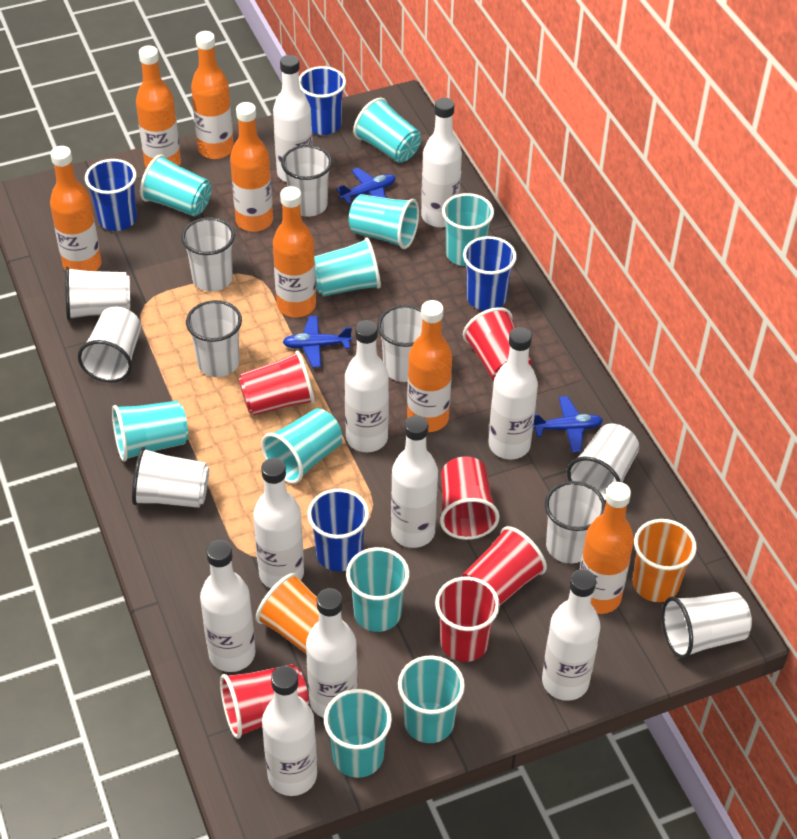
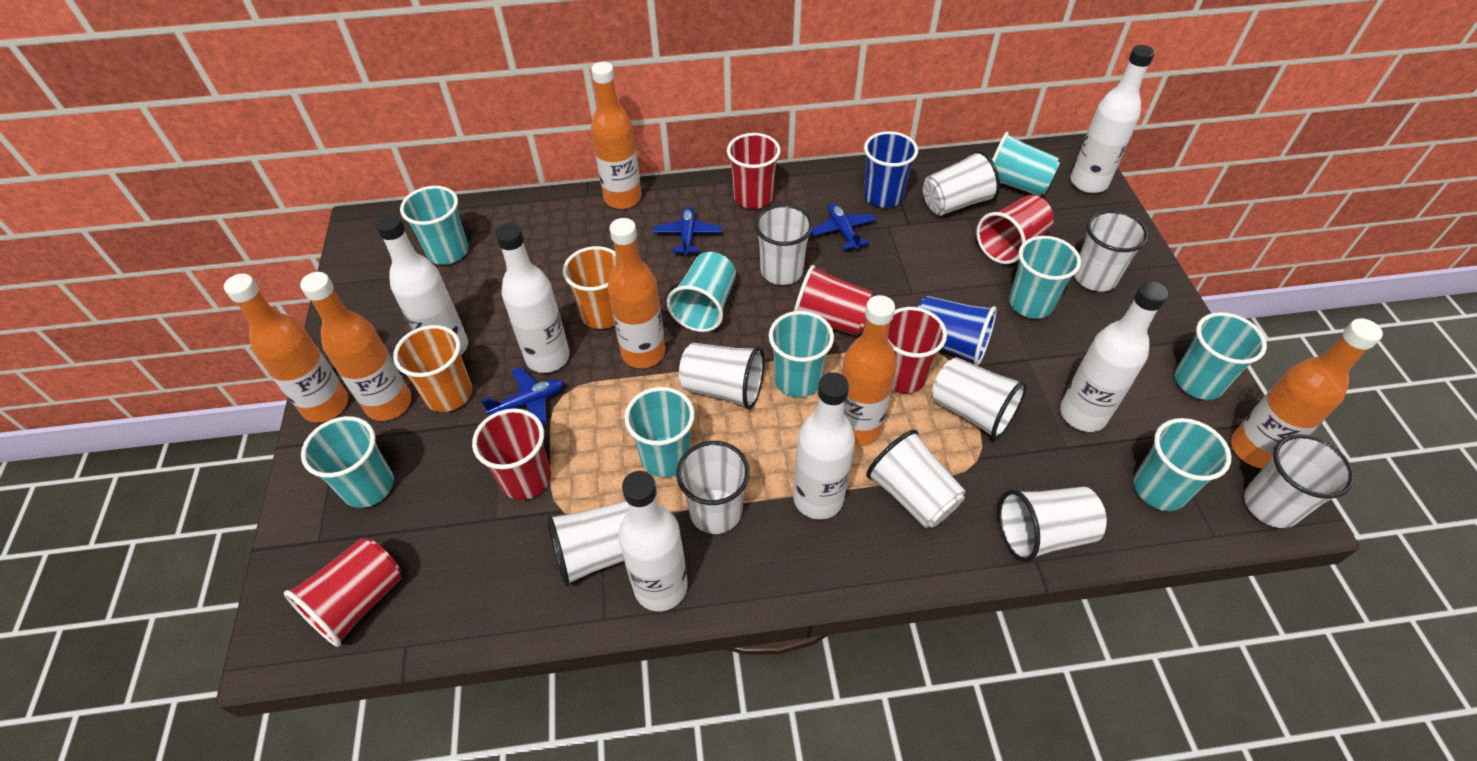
blue cup: 4 -> 2
orange bottle: 7 -> 6
turquoise cup: 10 -> 9
white bottle: 10 -> 6

